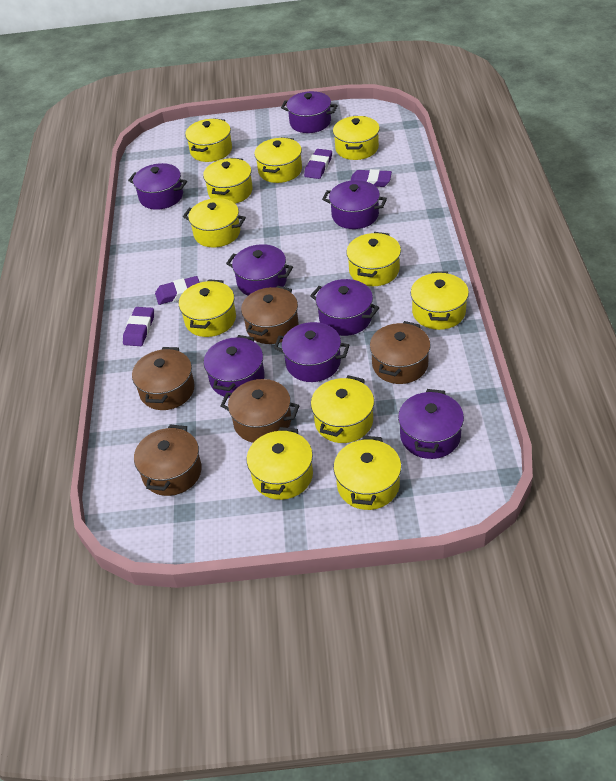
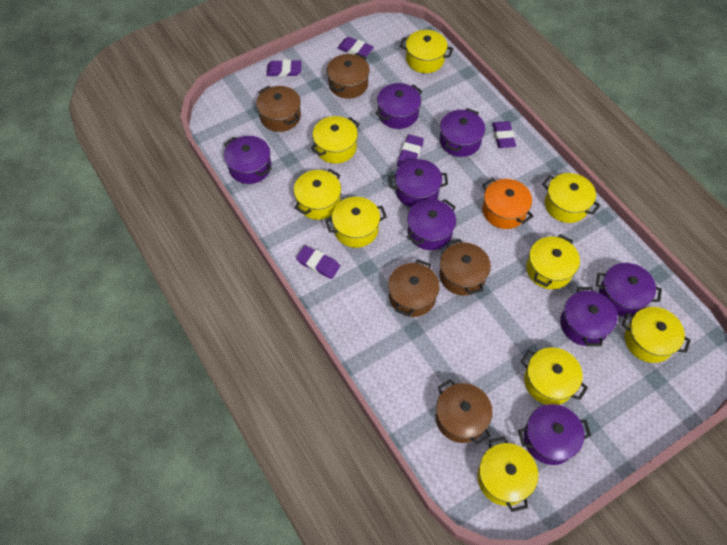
orange pot: 0 -> 1
purple eraser: 4 -> 5
yellow pot: 11 -> 9

